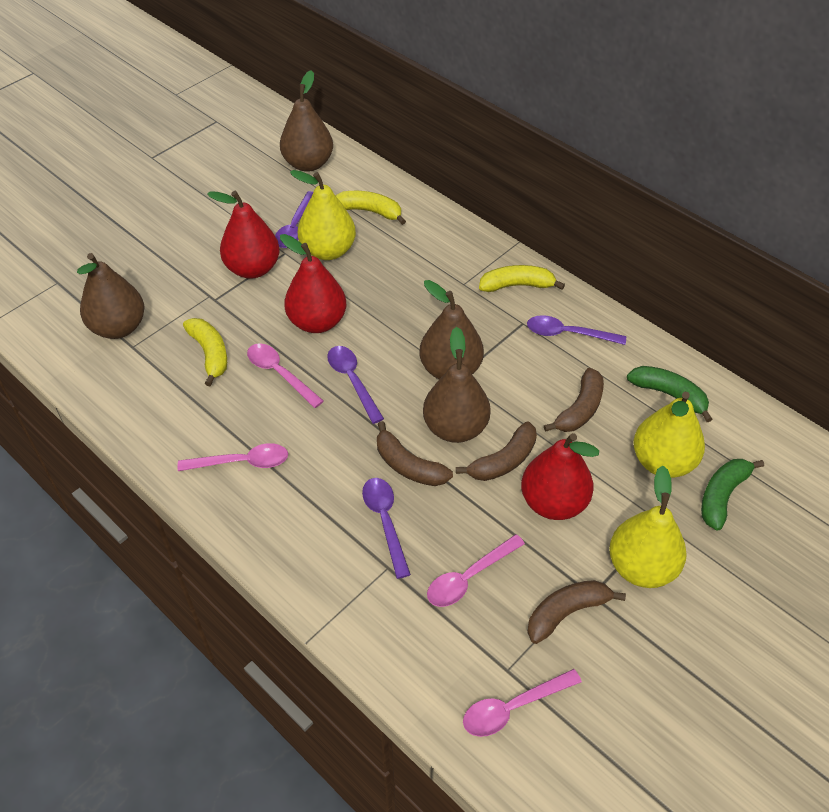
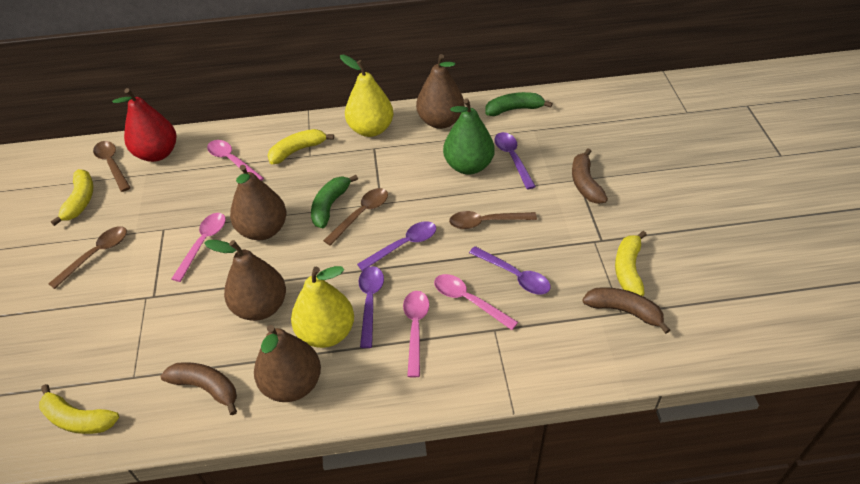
brown banana: 4 -> 3
brown spoon: 0 -> 4
green pear: 0 -> 1
red pear: 3 -> 1
yellow banana: 3 -> 4
yellow pear: 3 -> 2

